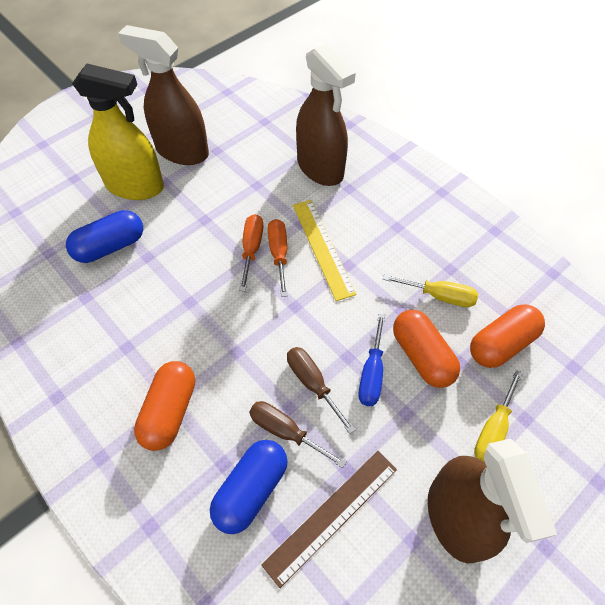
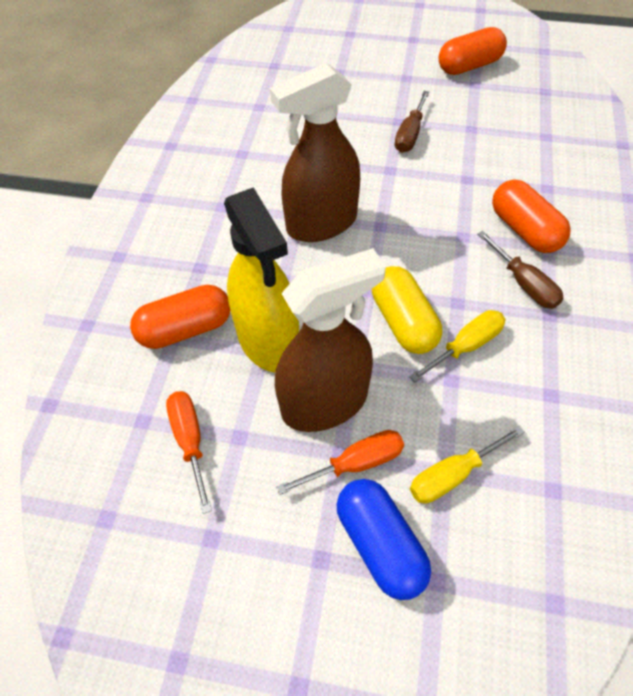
blue capsule: 2 -> 1
blue screwdriver: 1 -> 0
brown ruler: 1 -> 0
brown spray bottle: 3 -> 2
yellow capsule: 0 -> 1
yellow ruler: 1 -> 0

